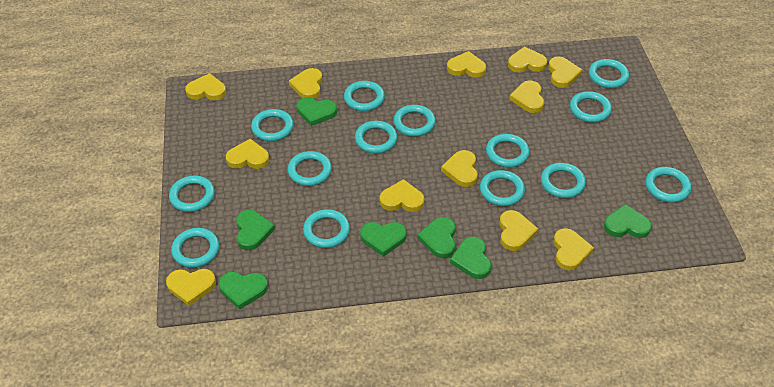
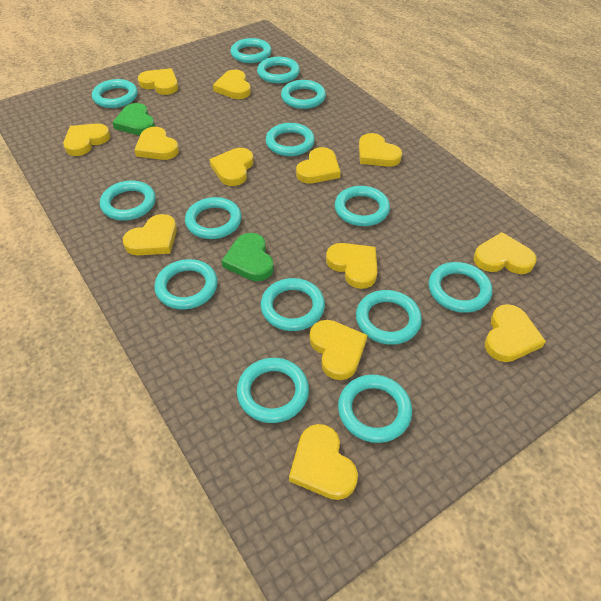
green heart: 7 -> 2
yellow heart: 12 -> 13

